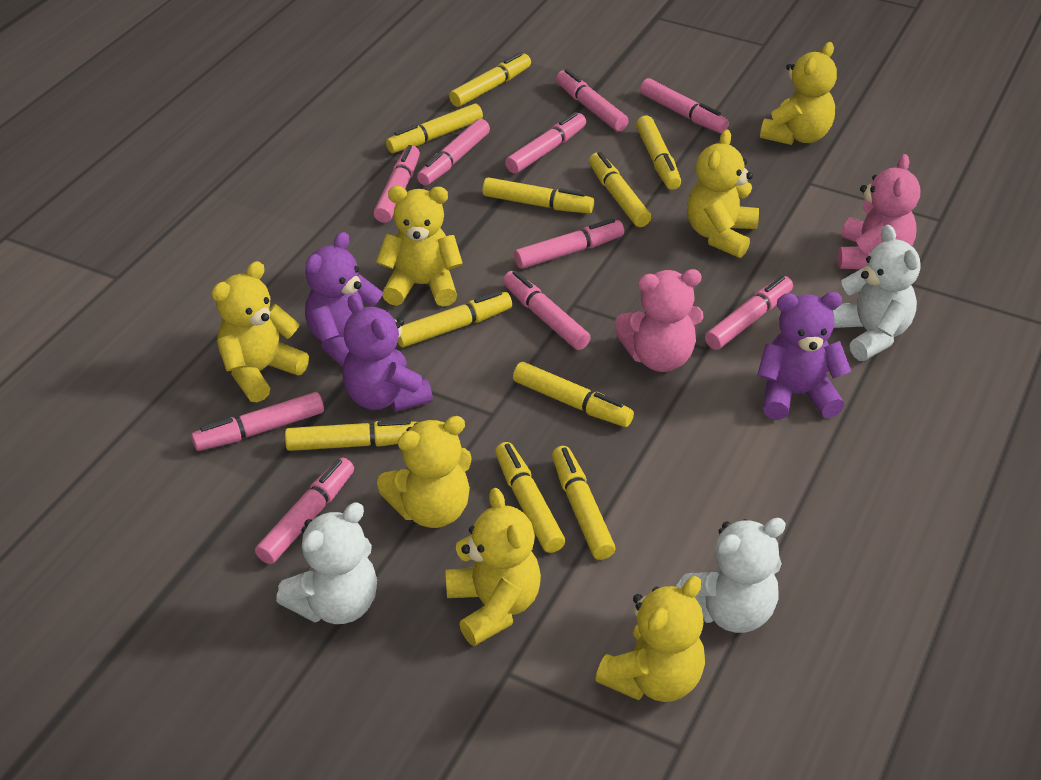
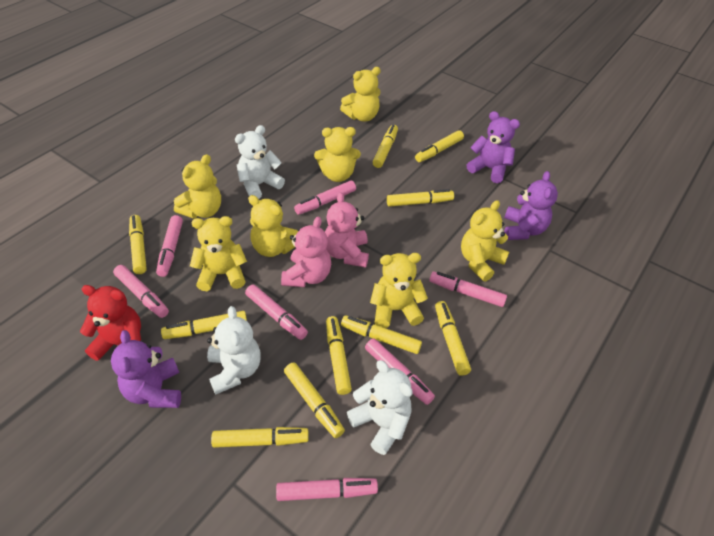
pink marker: 10 -> 7
red teddy bear: 0 -> 1

